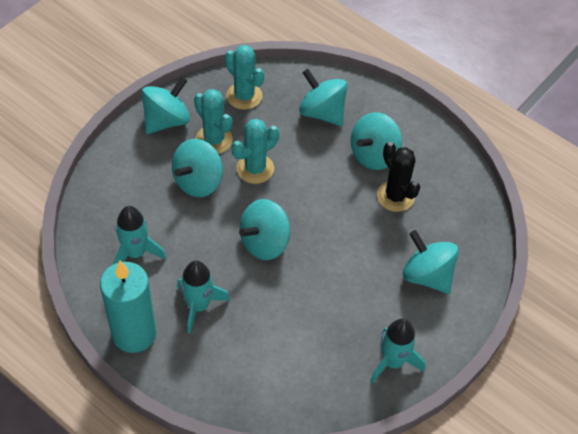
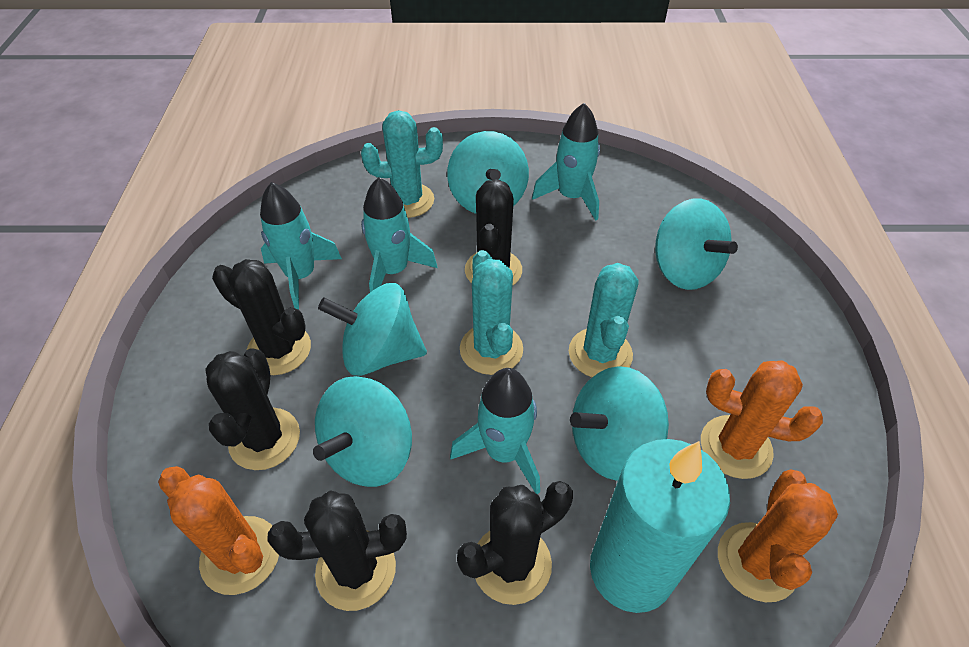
black cactus: 1 -> 5
orange cactus: 0 -> 3
turquoise rocket: 3 -> 4
turquoise spinning top: 6 -> 5

